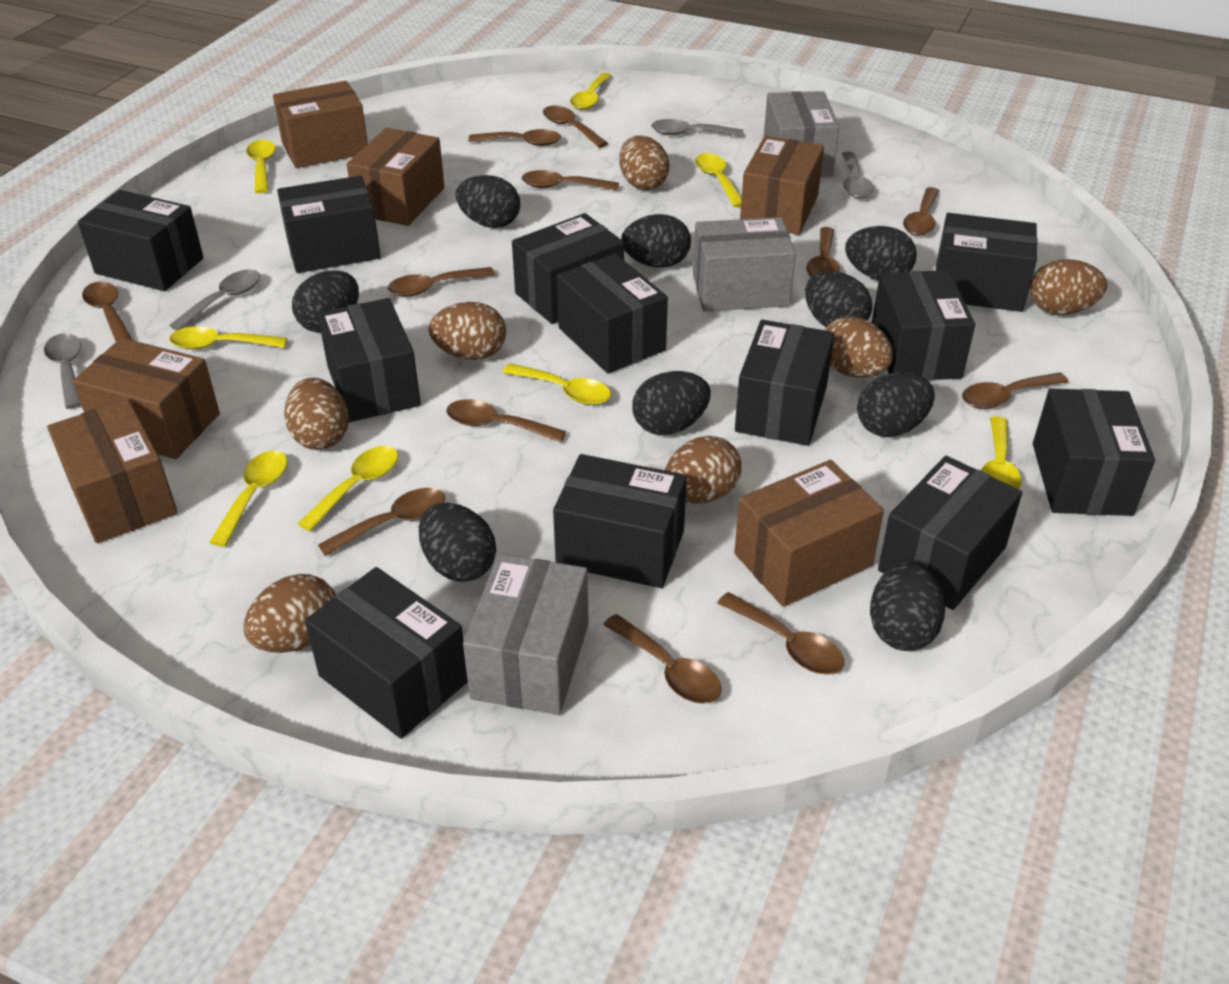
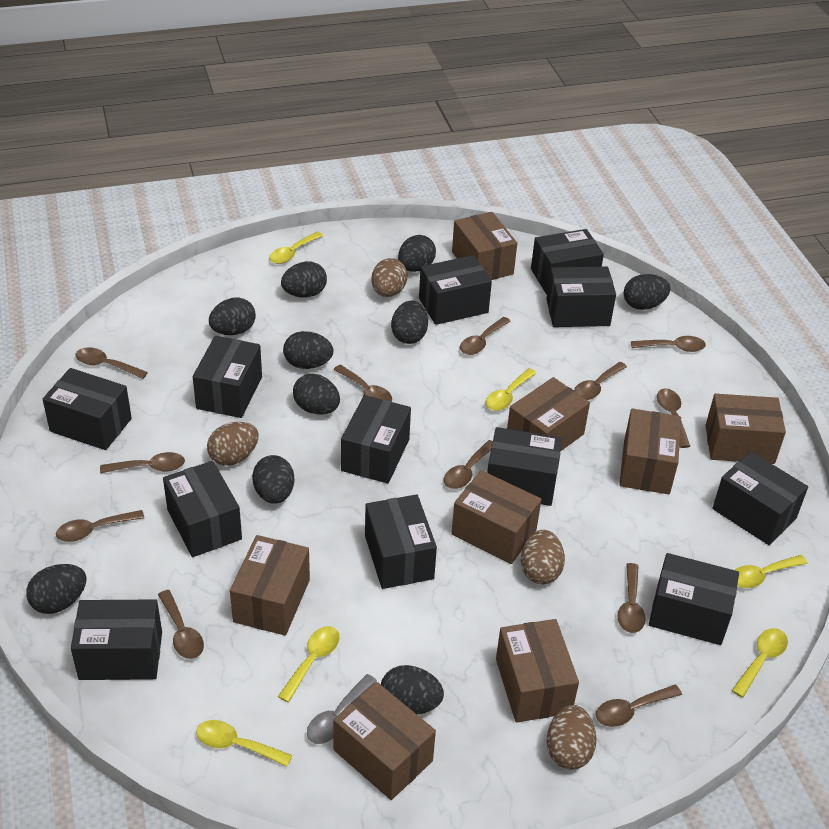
black egg: 9 -> 10
brown box: 6 -> 8
brown egg: 7 -> 4
grey box: 3 -> 0
grey spoon: 4 -> 1
yellow spoon: 8 -> 6

